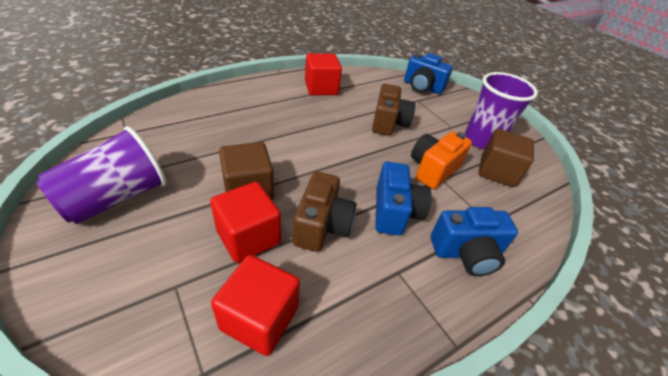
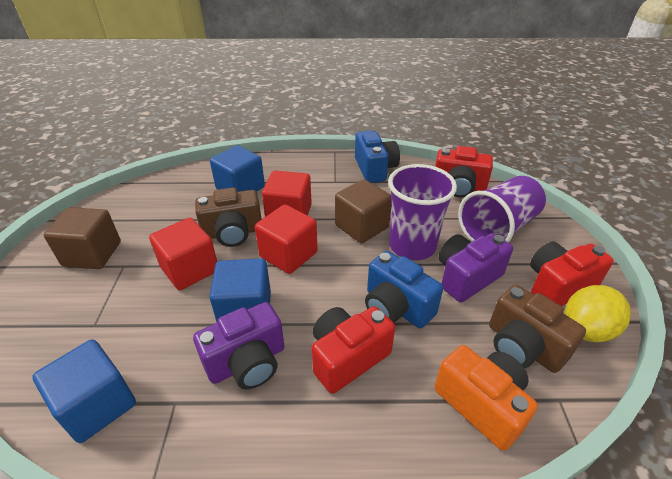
blue camera: 3 -> 2
blue cube: 0 -> 3
purple camera: 0 -> 2
red camera: 0 -> 3
yellow lemon: 0 -> 1

